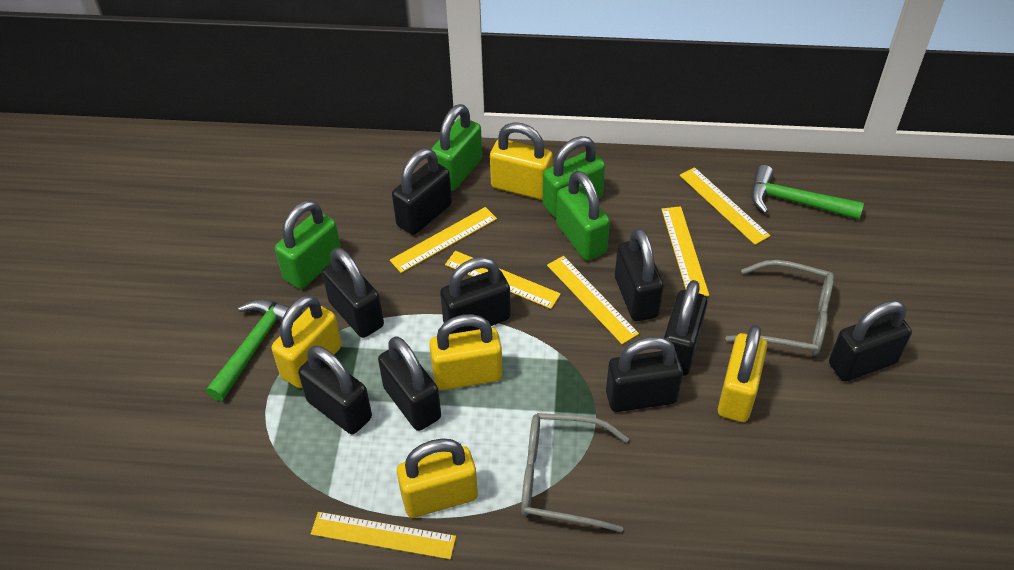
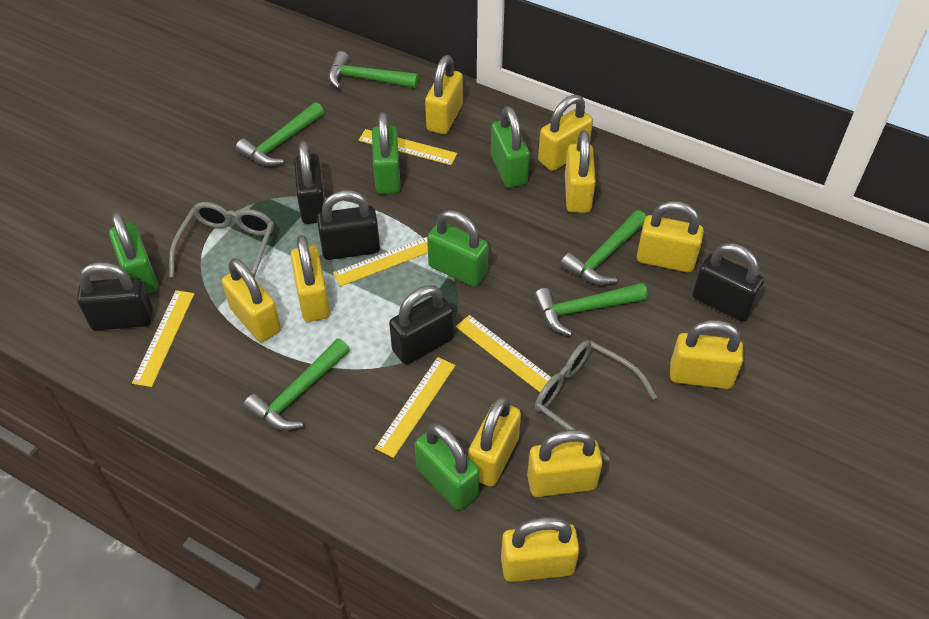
black padlock: 9 -> 5
green hammer: 2 -> 5
green padlock: 4 -> 5
yellow padlock: 5 -> 10
yellow ruler: 6 -> 5

